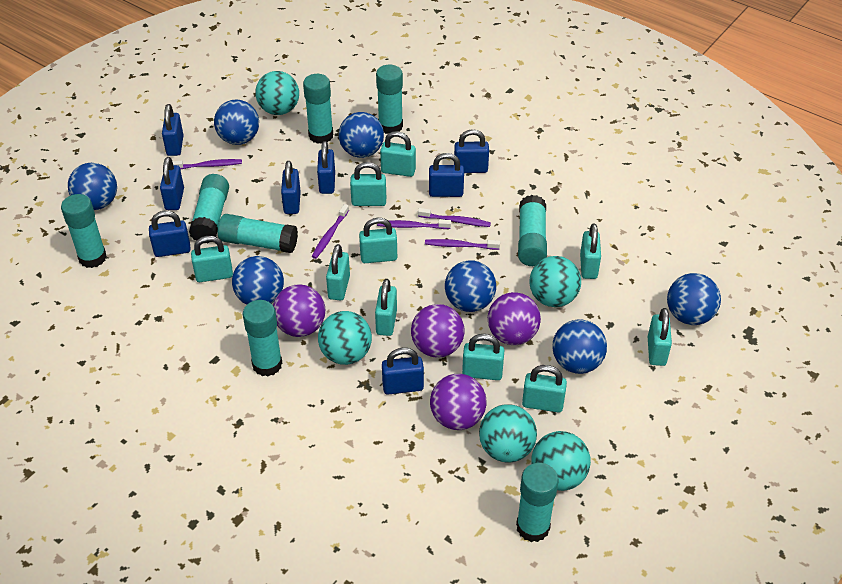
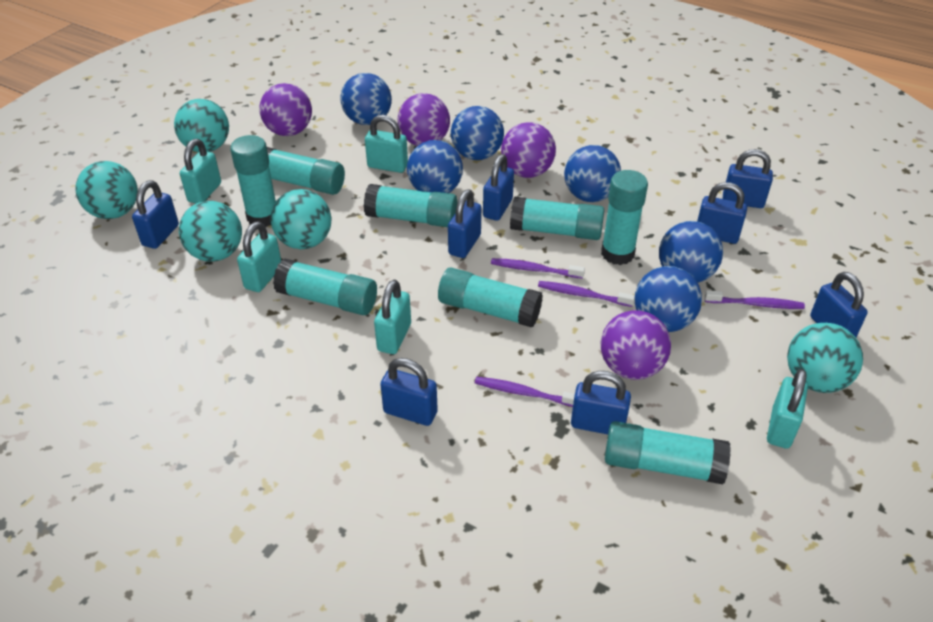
blue ball: 7 -> 6
purple toothbrush: 5 -> 4
turquoise padlock: 10 -> 5

